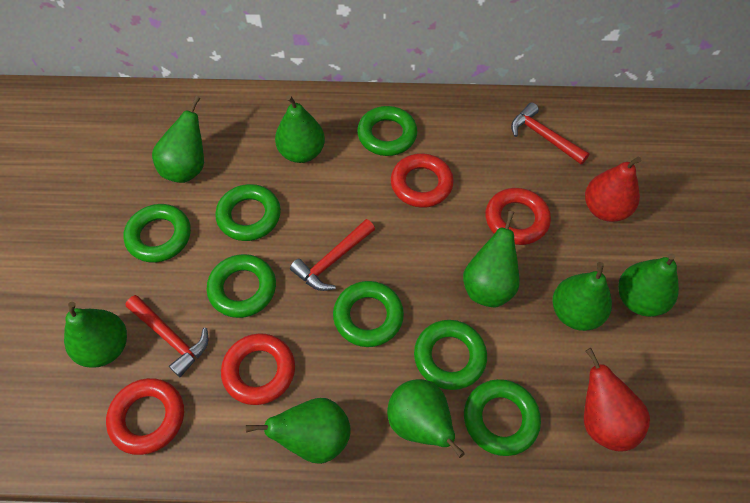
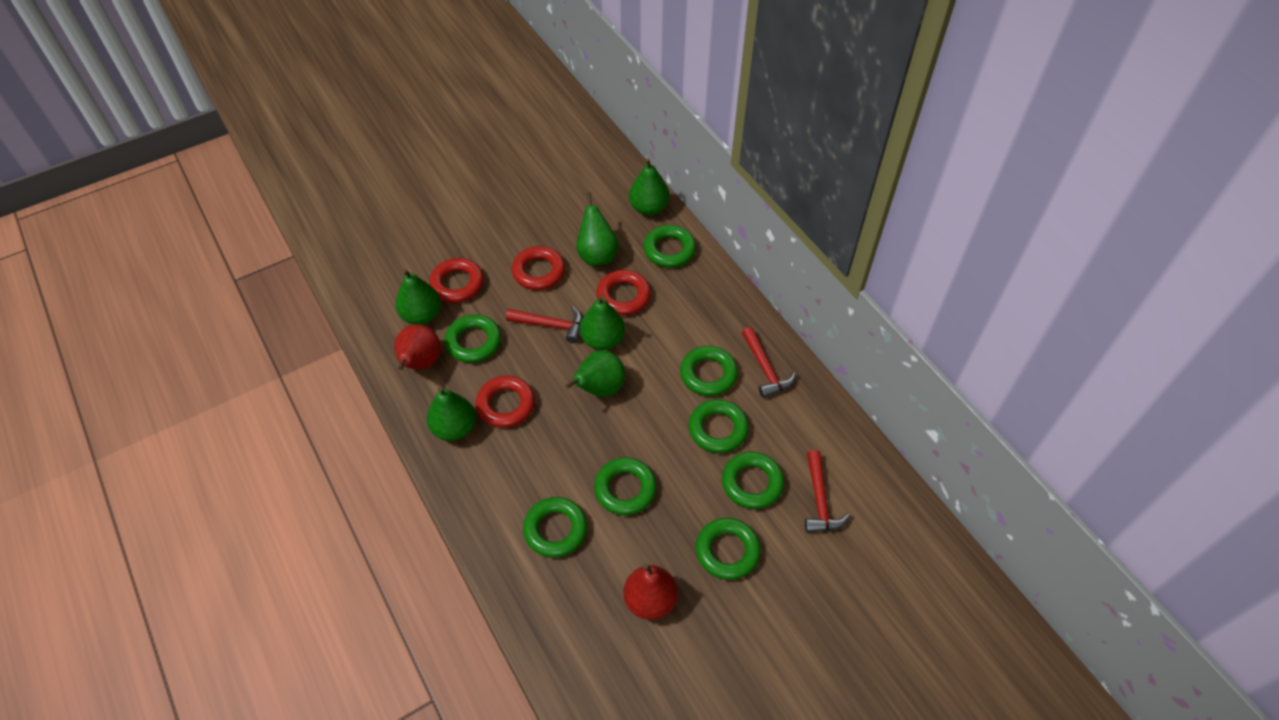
green pear: 8 -> 6
green ring: 7 -> 8

